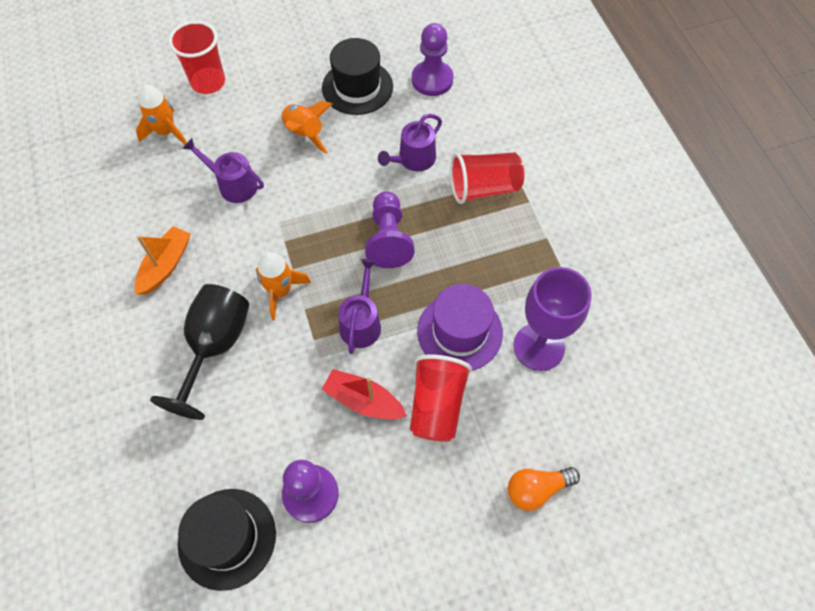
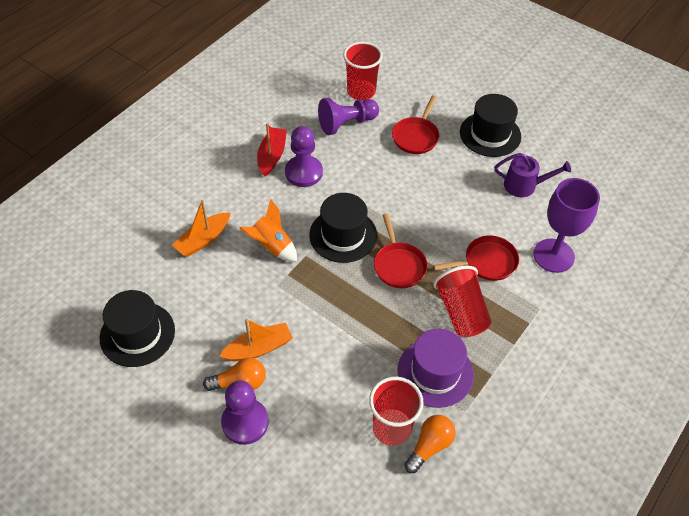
black goblet: 1 -> 0
black hat: 2 -> 3
orange boat: 1 -> 2
orange light bulb: 1 -> 2
orange rocket: 3 -> 1
purple watering can: 3 -> 1
red pan: 0 -> 3

